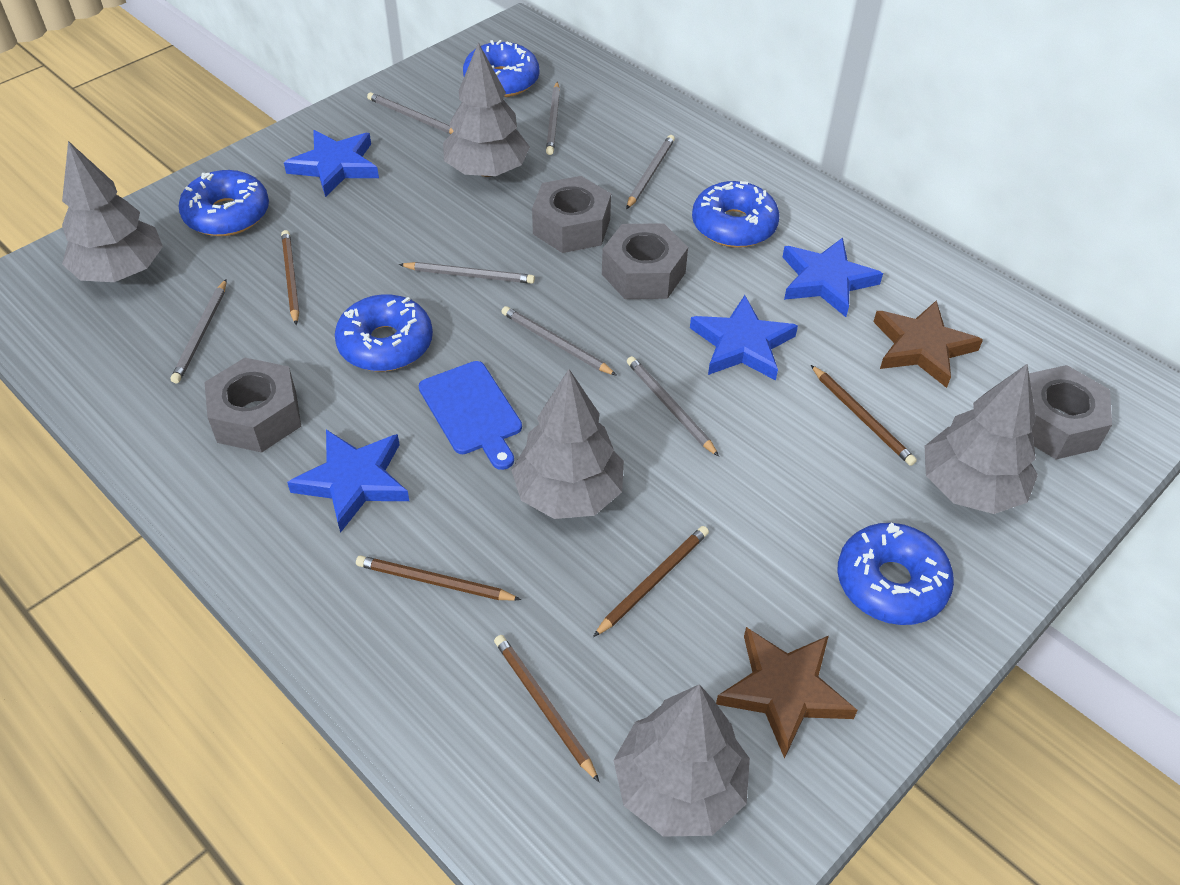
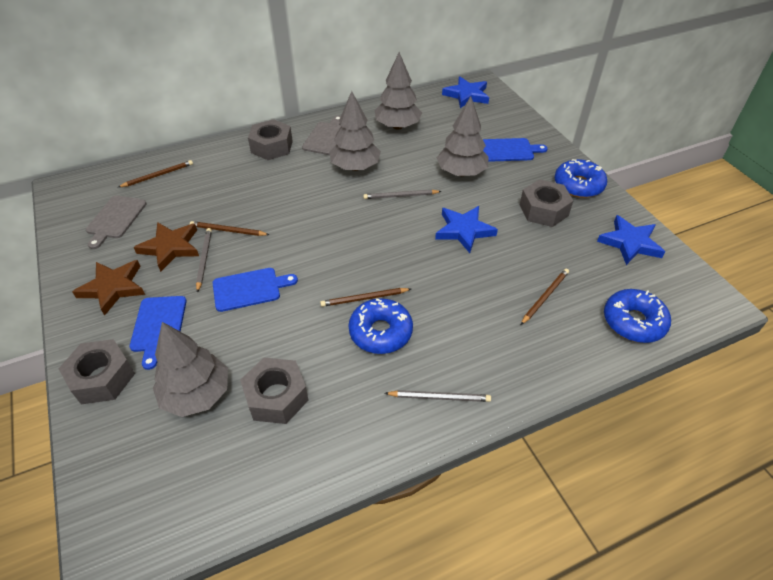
blue cutting board: 1 -> 3
blue donut: 5 -> 3
blue star: 4 -> 3
brown pencil: 5 -> 4
grey cutting board: 0 -> 2
grey pencil: 7 -> 3
grey tree: 5 -> 4

